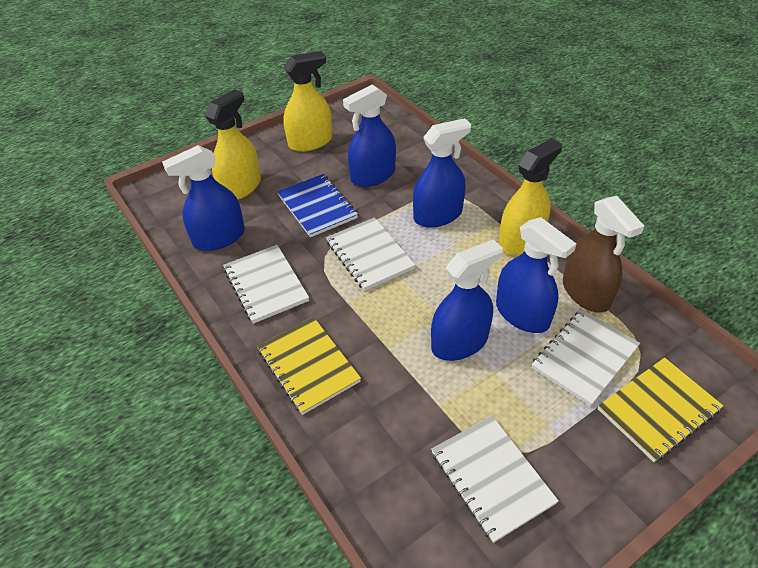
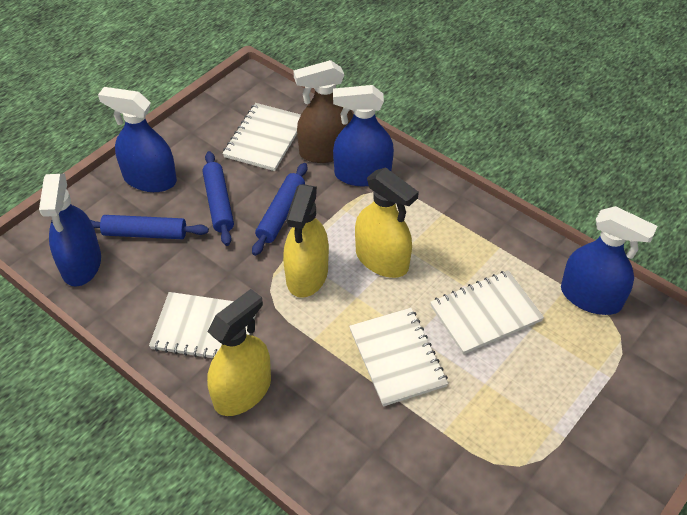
blue notebook: 1 -> 0
blue rolling pin: 0 -> 3
blue spray bottle: 5 -> 4
yellow notebook: 2 -> 0

